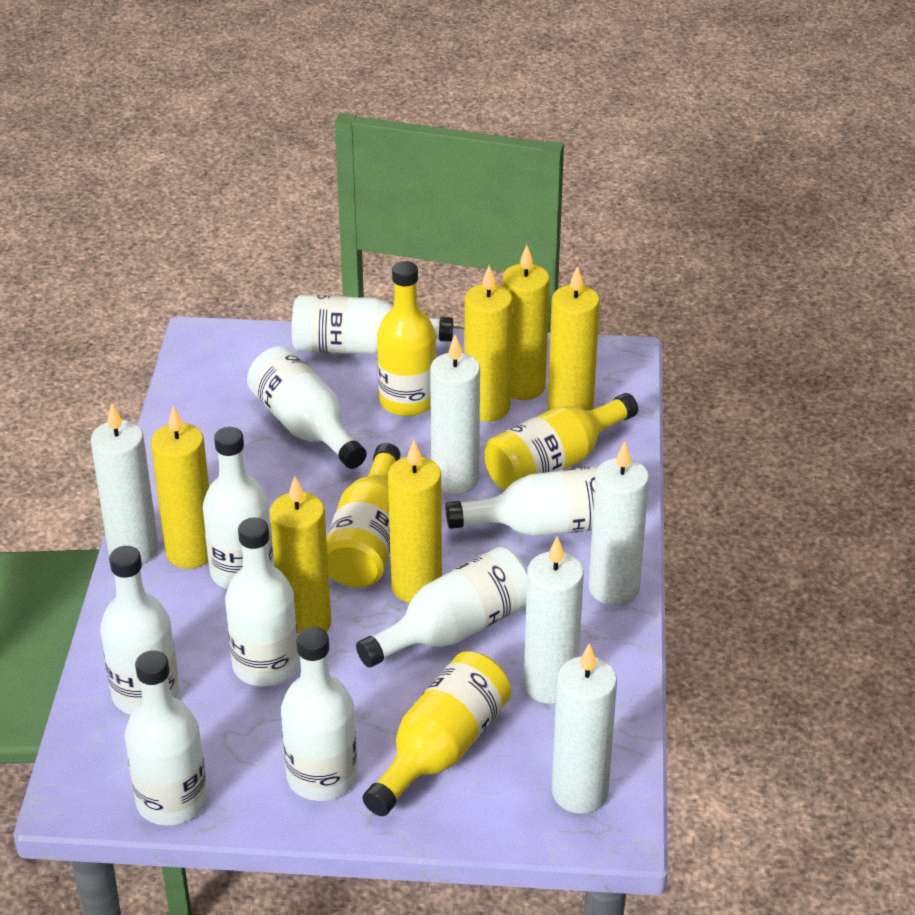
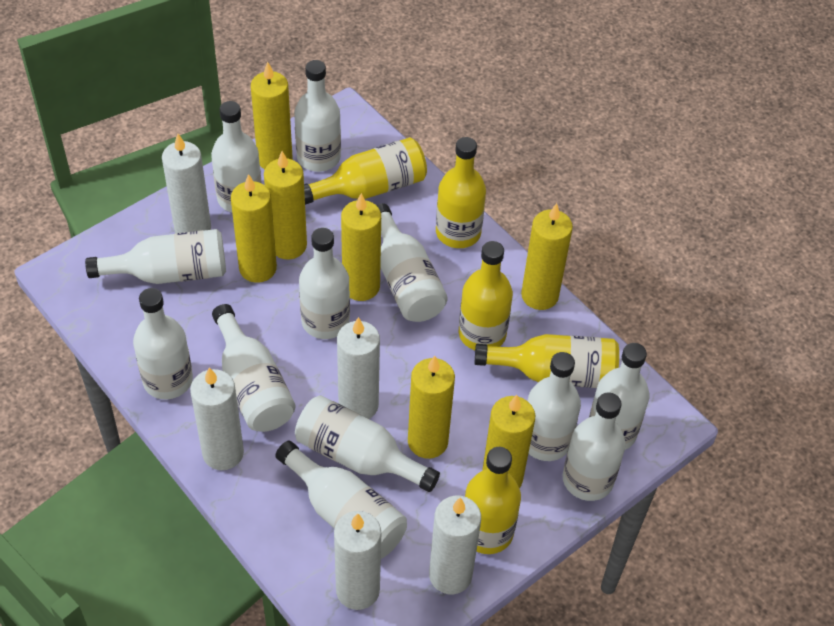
white bottle: 9 -> 12
yellow bottle: 4 -> 5
yellow candle: 6 -> 7

